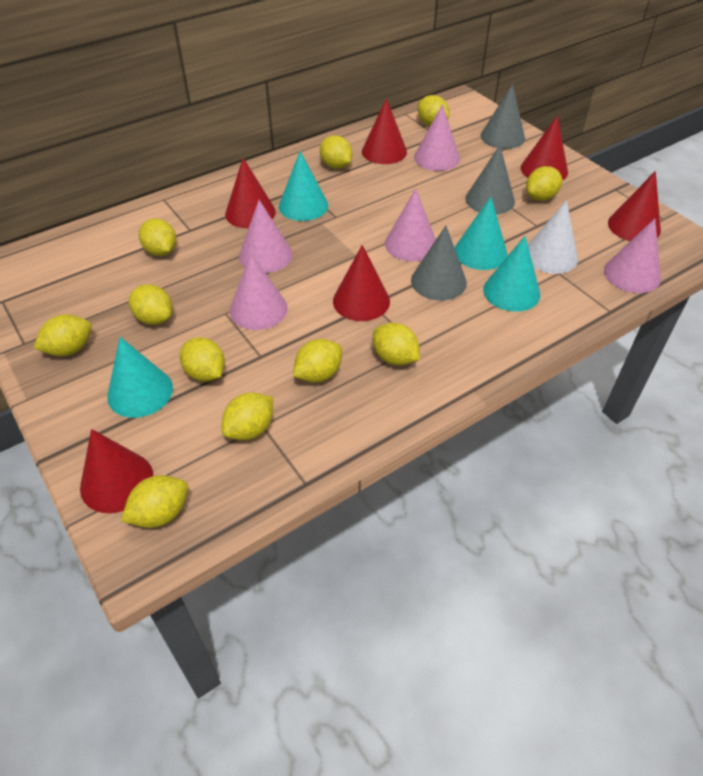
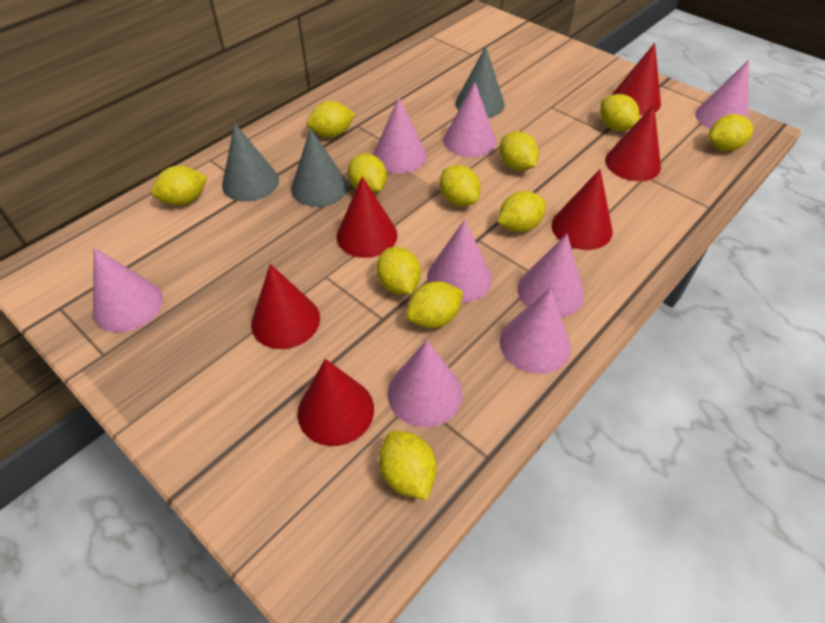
pink cone: 5 -> 8
turquoise cone: 4 -> 0
white cone: 1 -> 0

